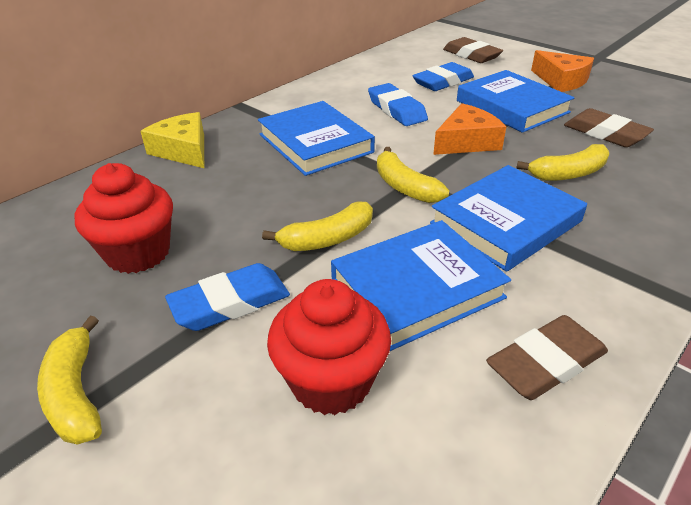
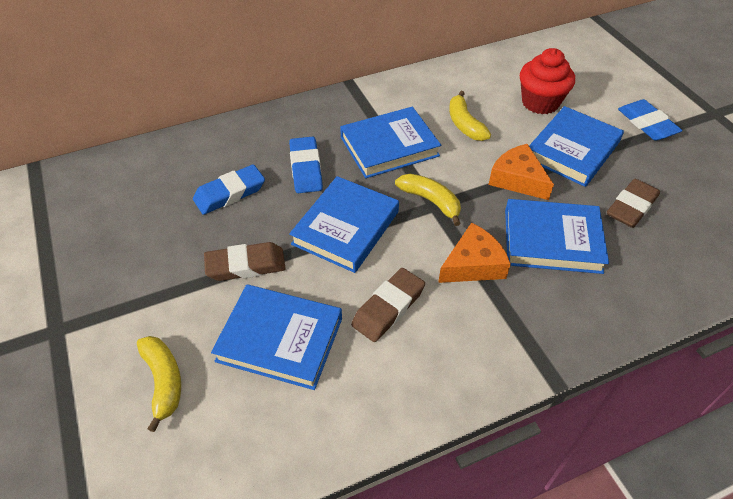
blue book: 4 -> 5
red cupcake: 2 -> 1
yellow banana: 4 -> 3
yellow cheese: 1 -> 0

